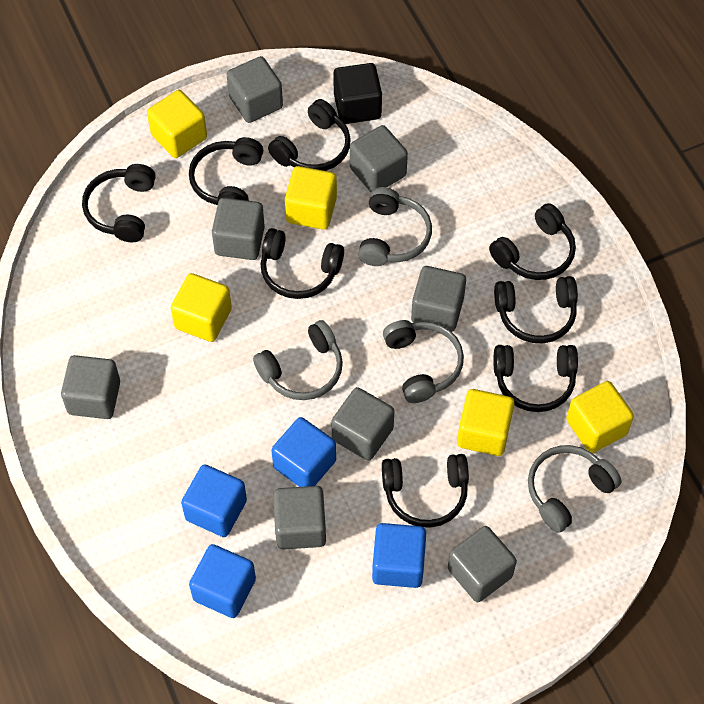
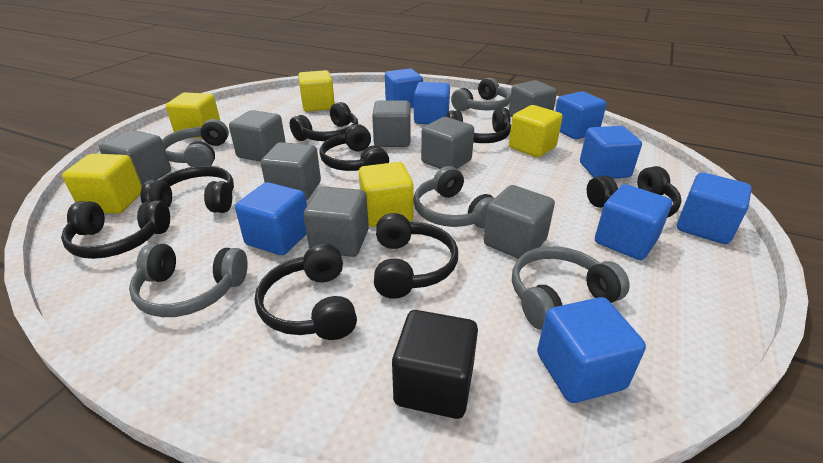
blue cube: 4 -> 8
grey headphones: 4 -> 5

